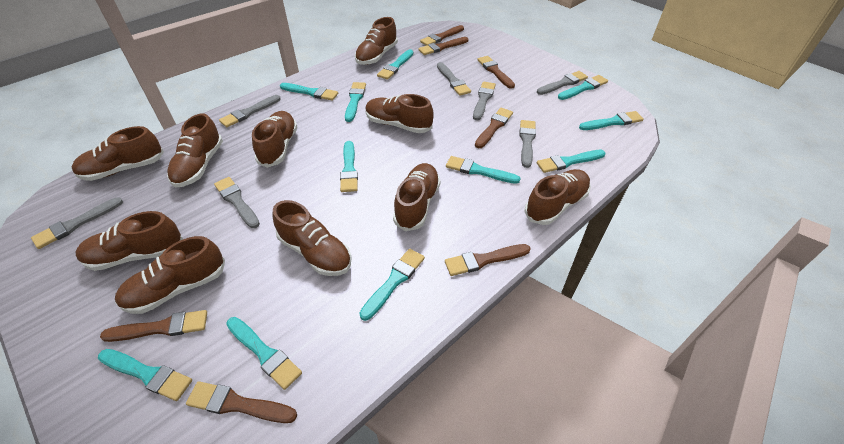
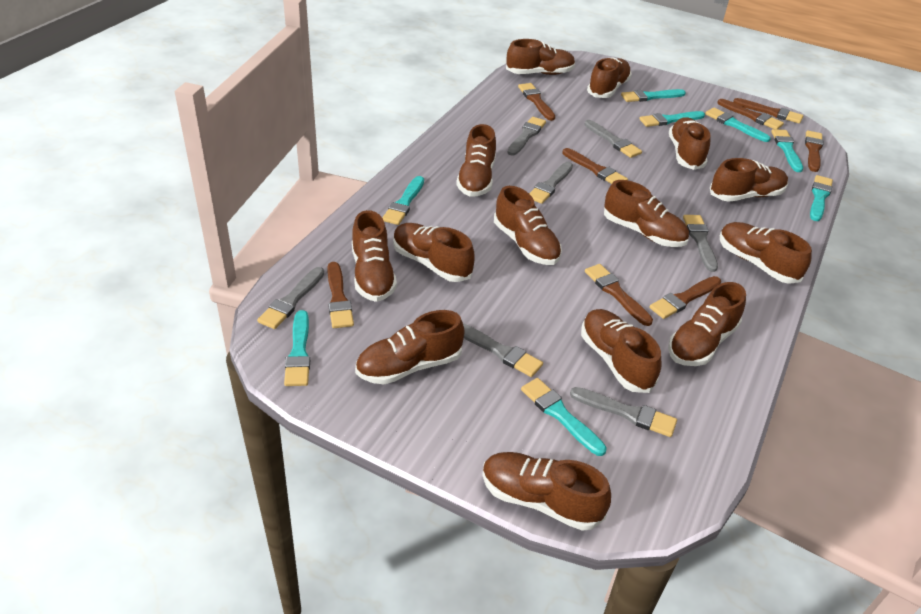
brown brush: 7 -> 8
brown shoe: 10 -> 14
turquoise brush: 11 -> 8

